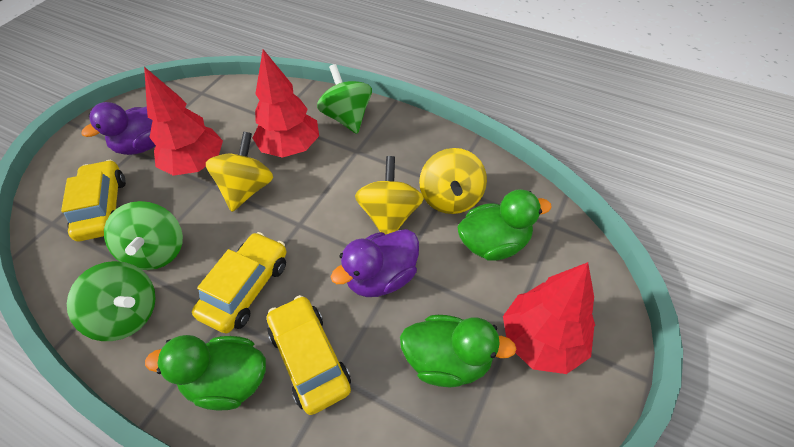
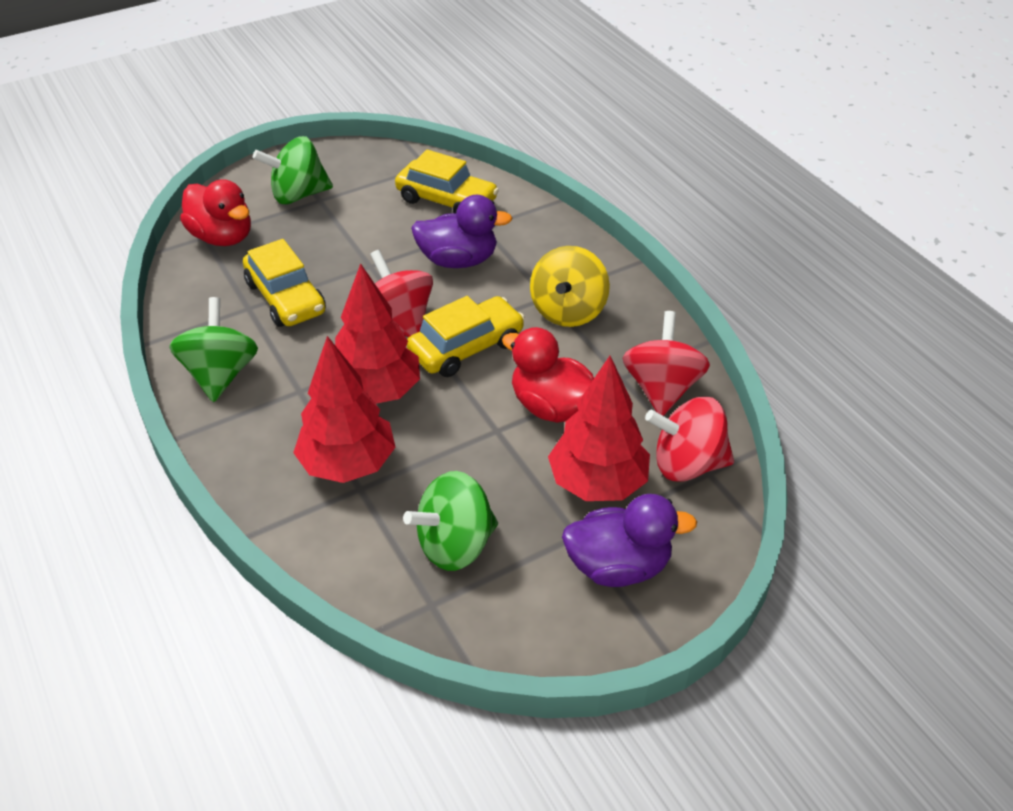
green duck: 3 -> 0
red duck: 0 -> 2
red spinning top: 0 -> 3
yellow spinning top: 3 -> 1

